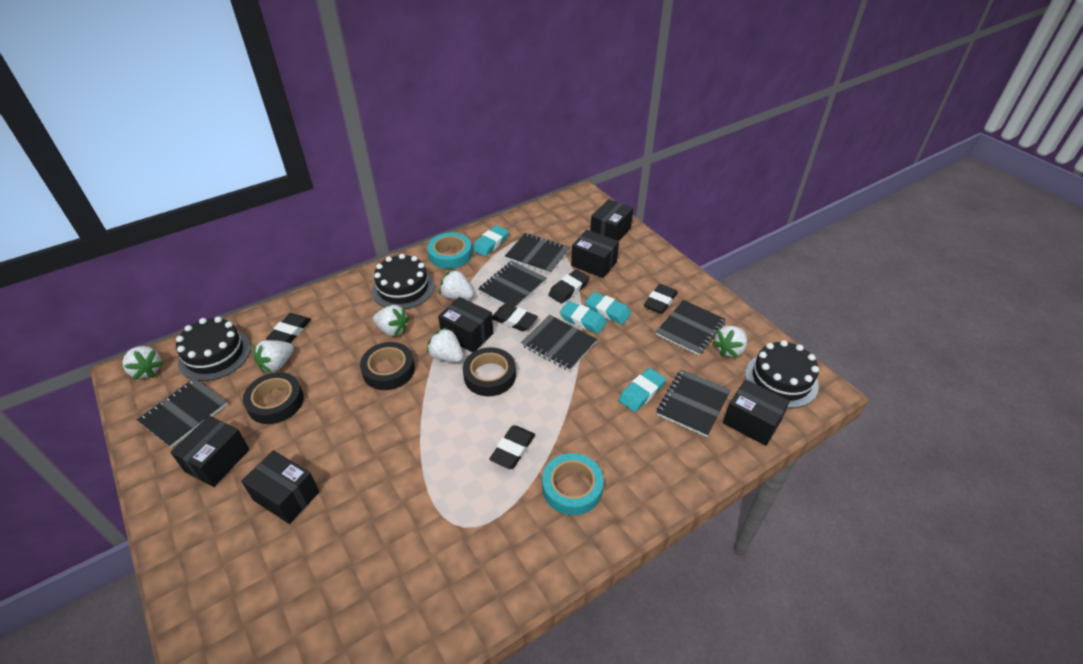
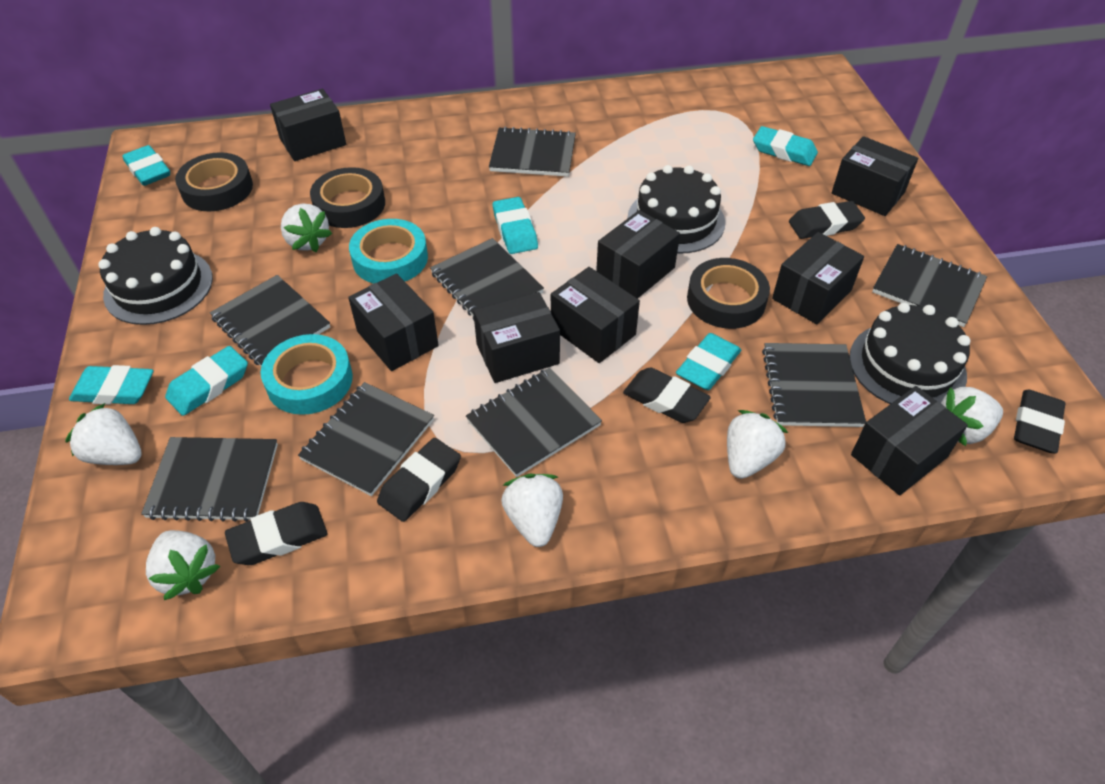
black box: 6 -> 8
black notebook: 6 -> 8
turquoise eraser: 4 -> 6

